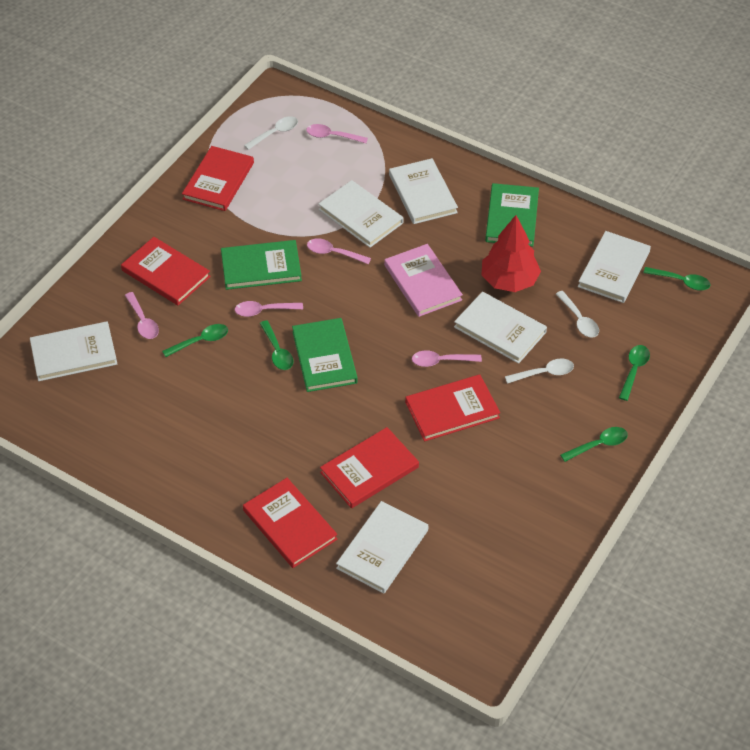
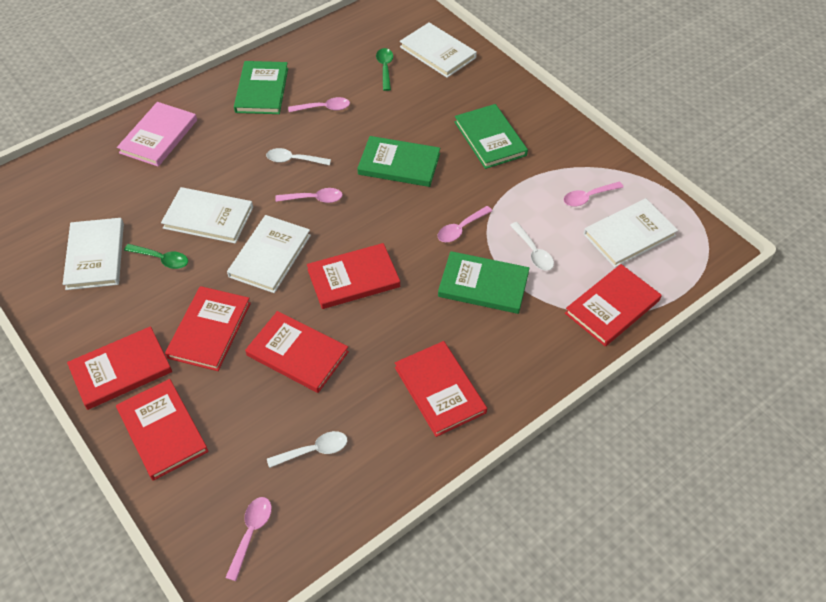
green book: 3 -> 4
green spoon: 5 -> 2
red book: 5 -> 7
red tree: 1 -> 0
white book: 6 -> 5

